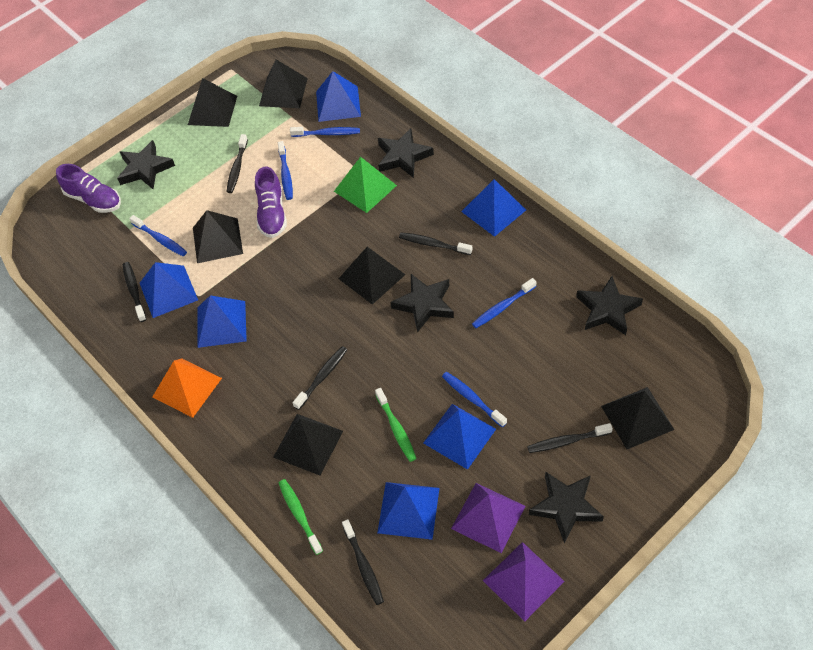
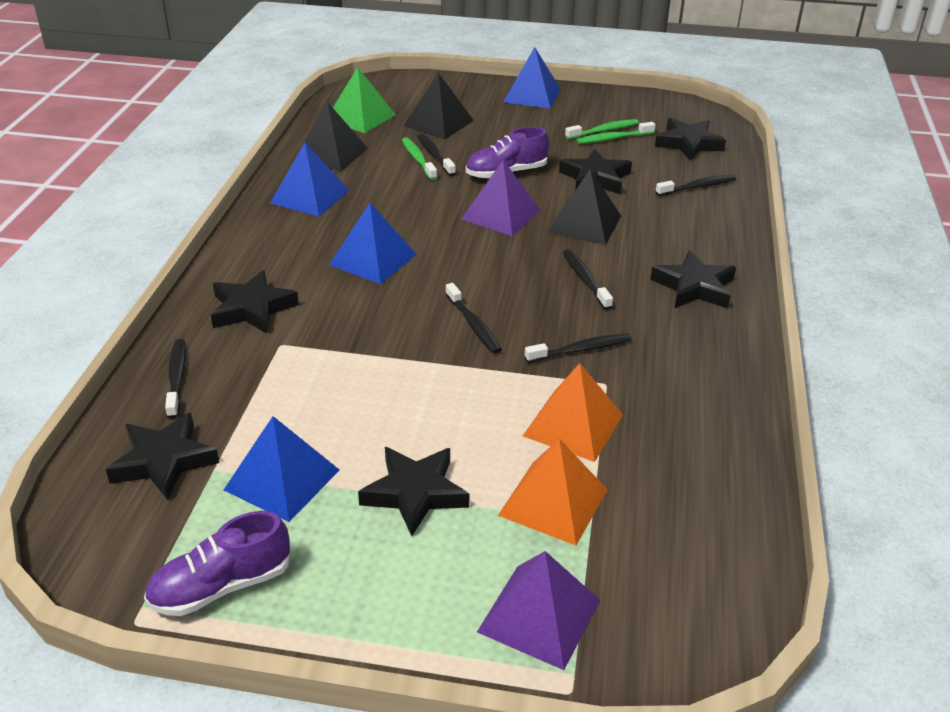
black pyramid: 6 -> 3
black star: 5 -> 6
blue pyramid: 6 -> 4
blue toothbrush: 5 -> 0
green toothbrush: 2 -> 3
orange pyramid: 1 -> 2

